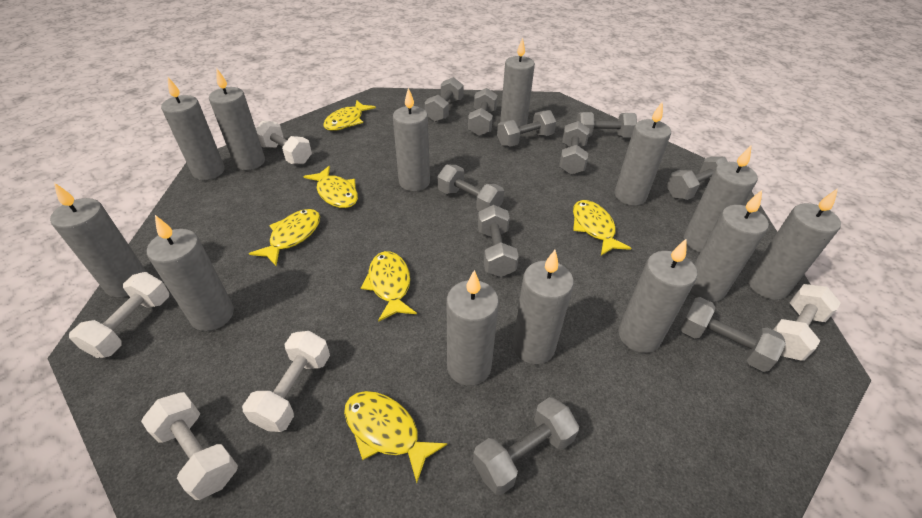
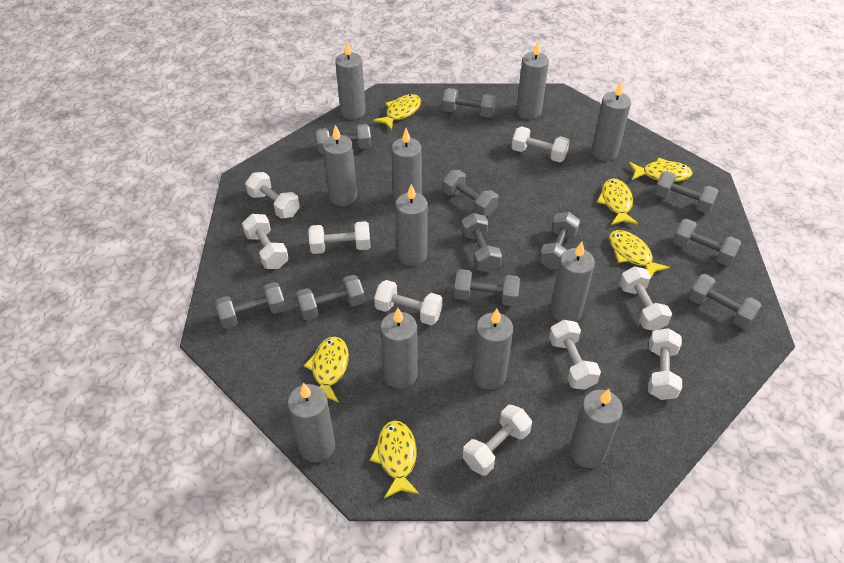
grey candle: 13 -> 11
grey dumbbell: 10 -> 11
white dumbbell: 5 -> 9

